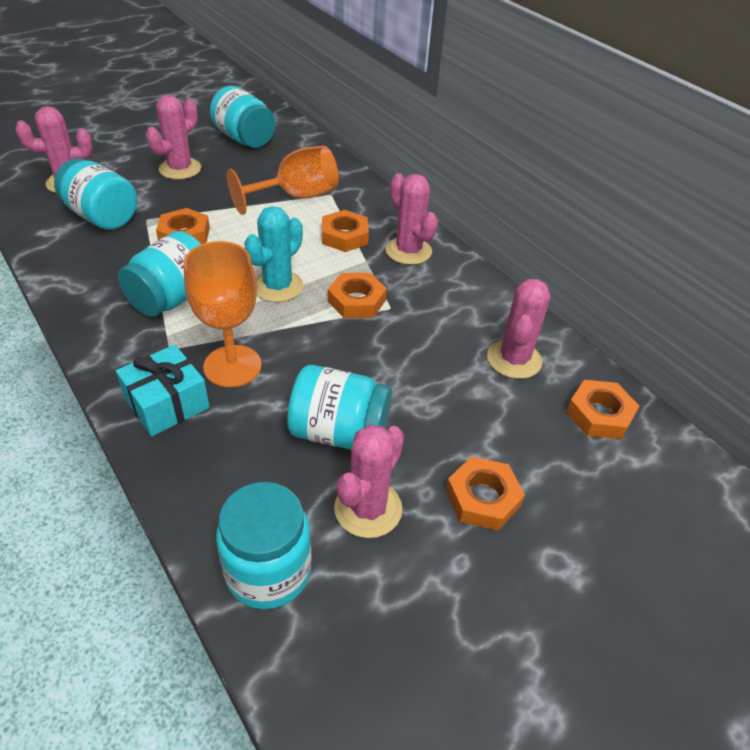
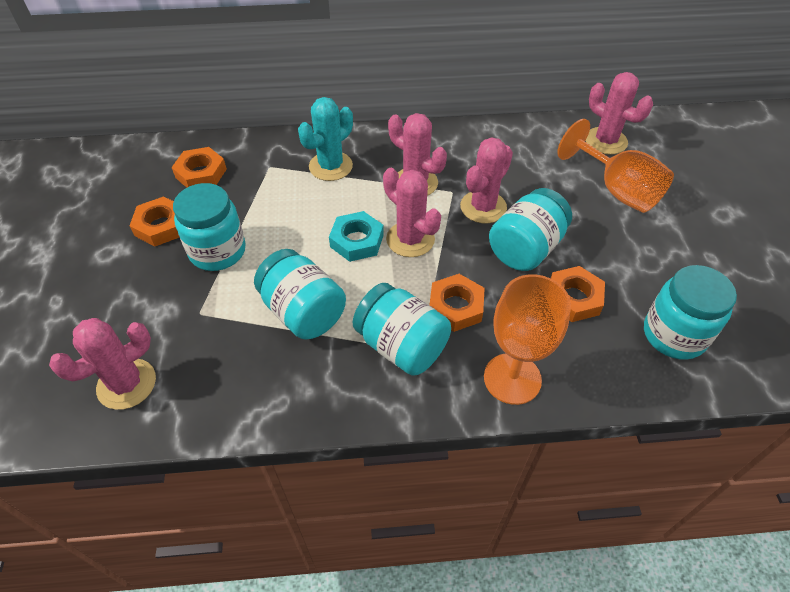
orange nut: 5 -> 4
turquoise gift: 1 -> 0
turquoise nut: 0 -> 1

